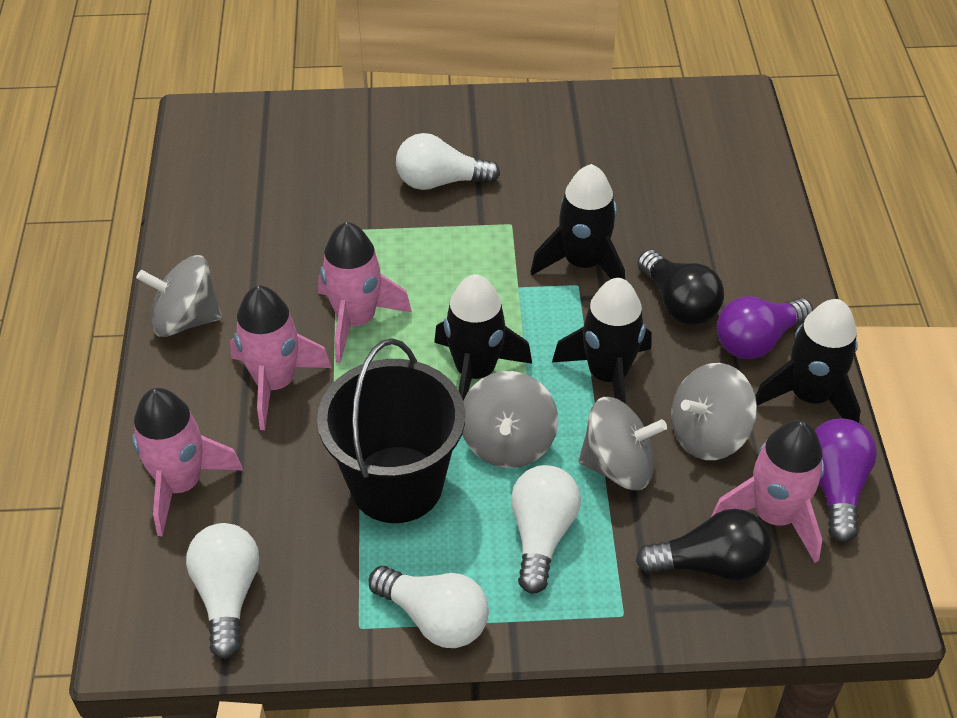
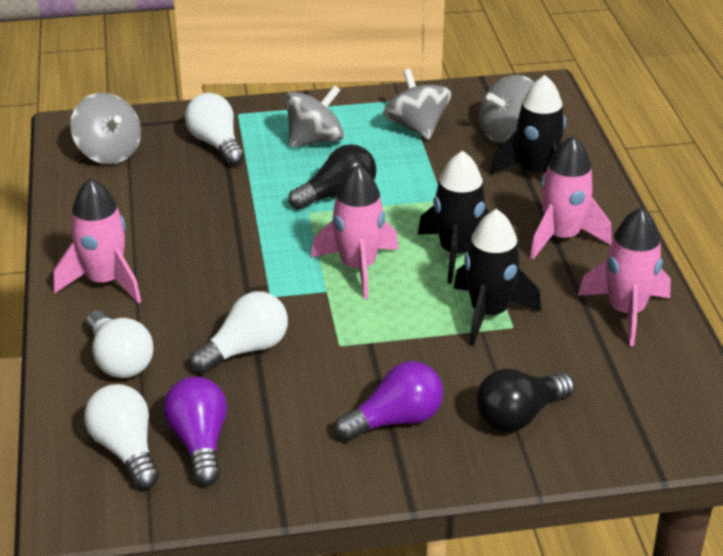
black bucket: 1 -> 0
black rocket: 4 -> 3

